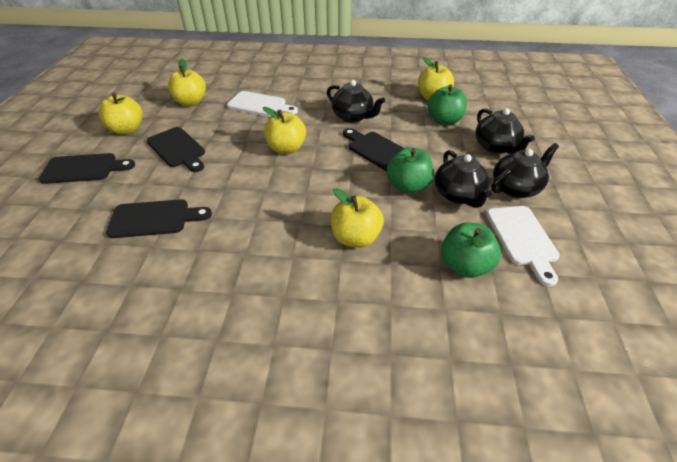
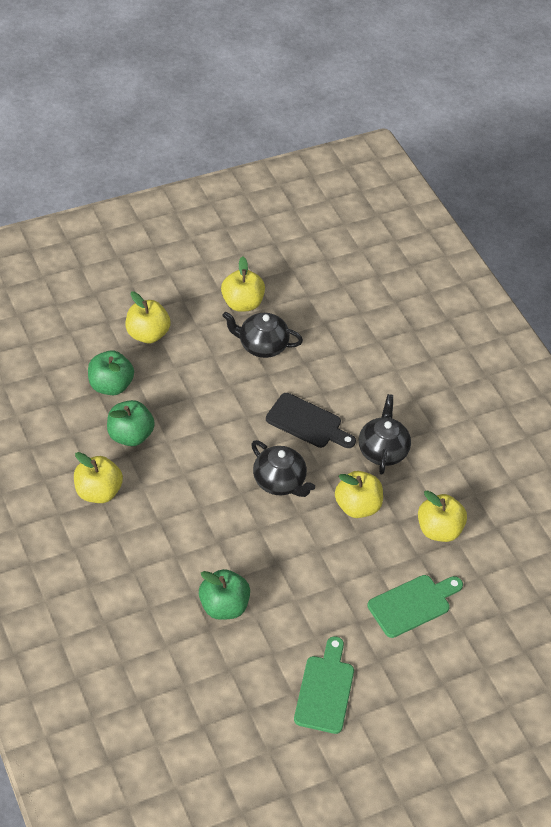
black cutting board: 4 -> 1
black teapot: 4 -> 3
green cutting board: 0 -> 2
white cutting board: 2 -> 0

